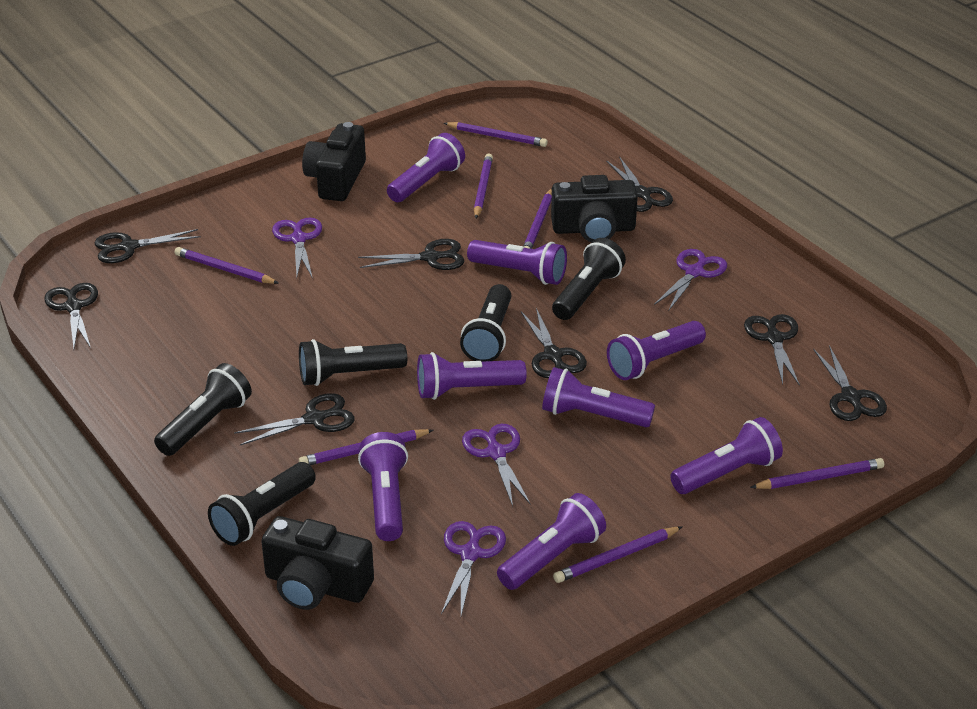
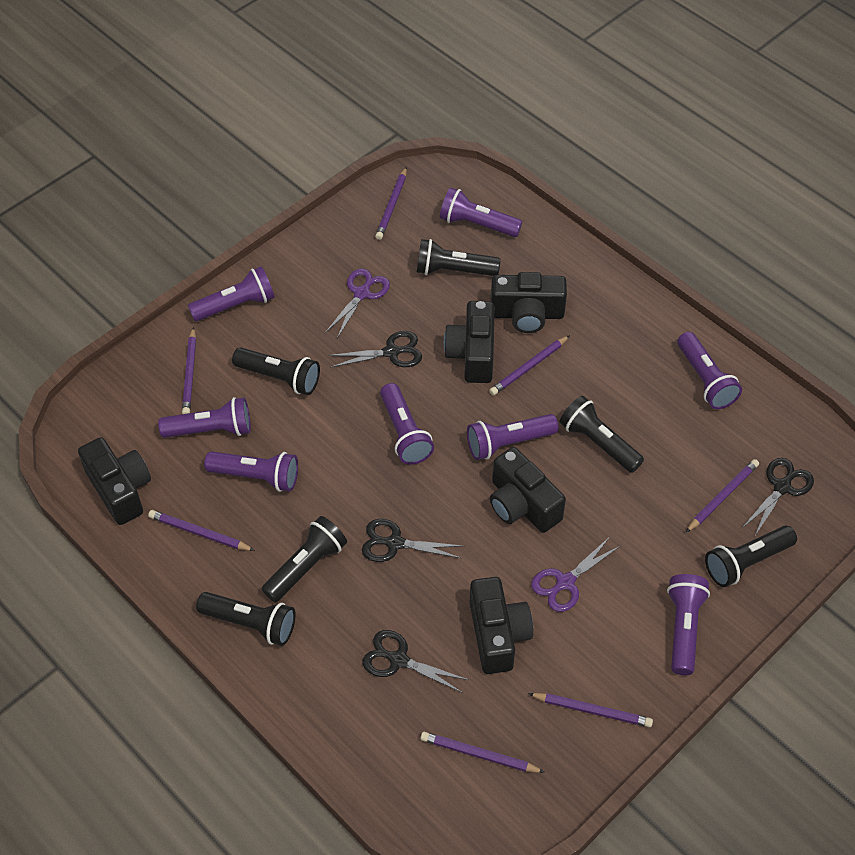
black camera: 3 -> 5
black flashlight: 5 -> 6
black scissors: 8 -> 4
purple scissors: 4 -> 2

